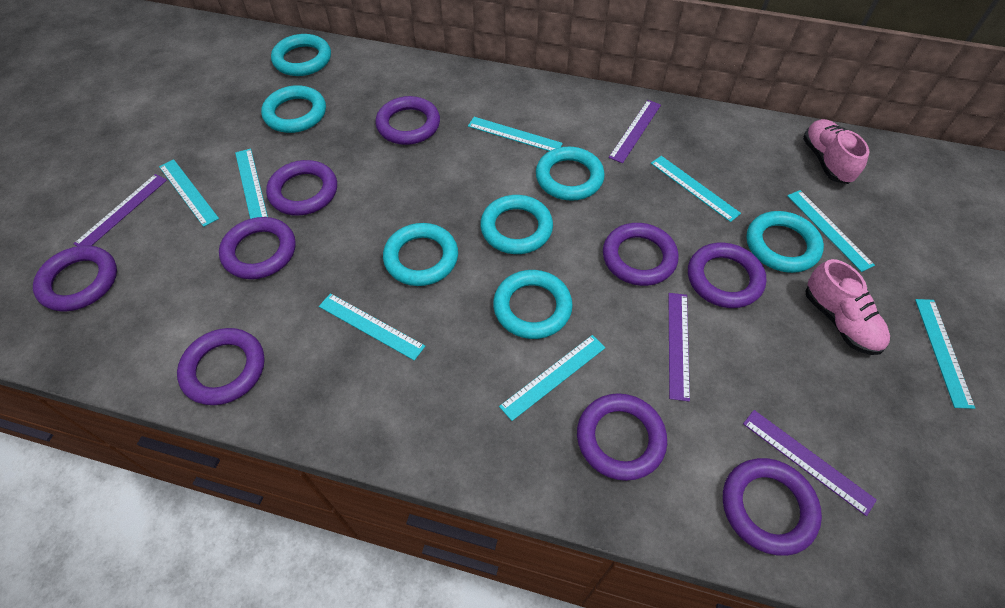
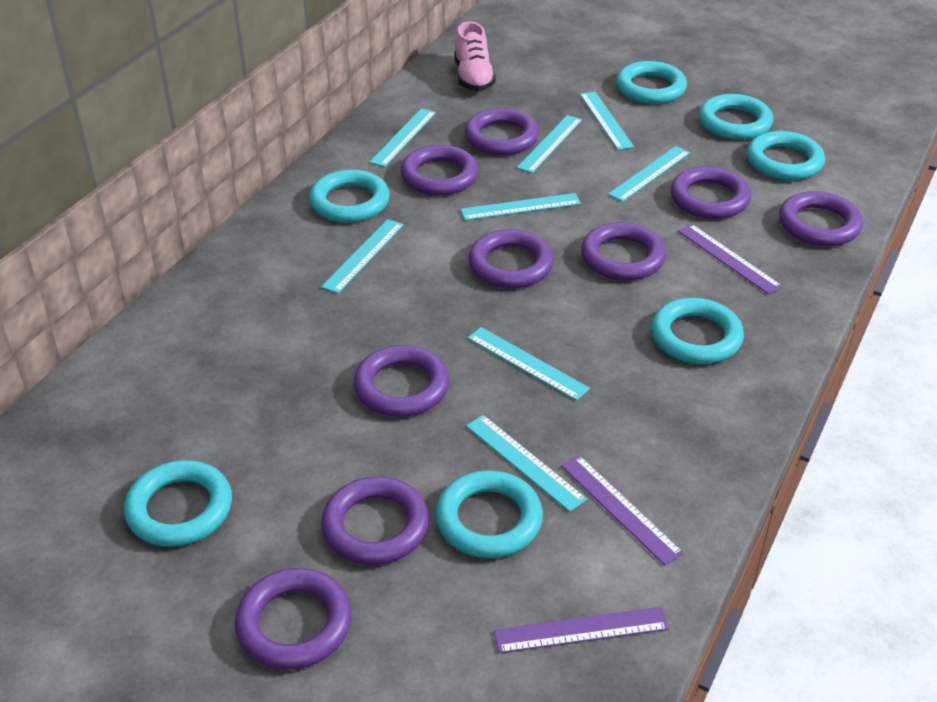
pink shoe: 2 -> 1
purple ruler: 4 -> 3

